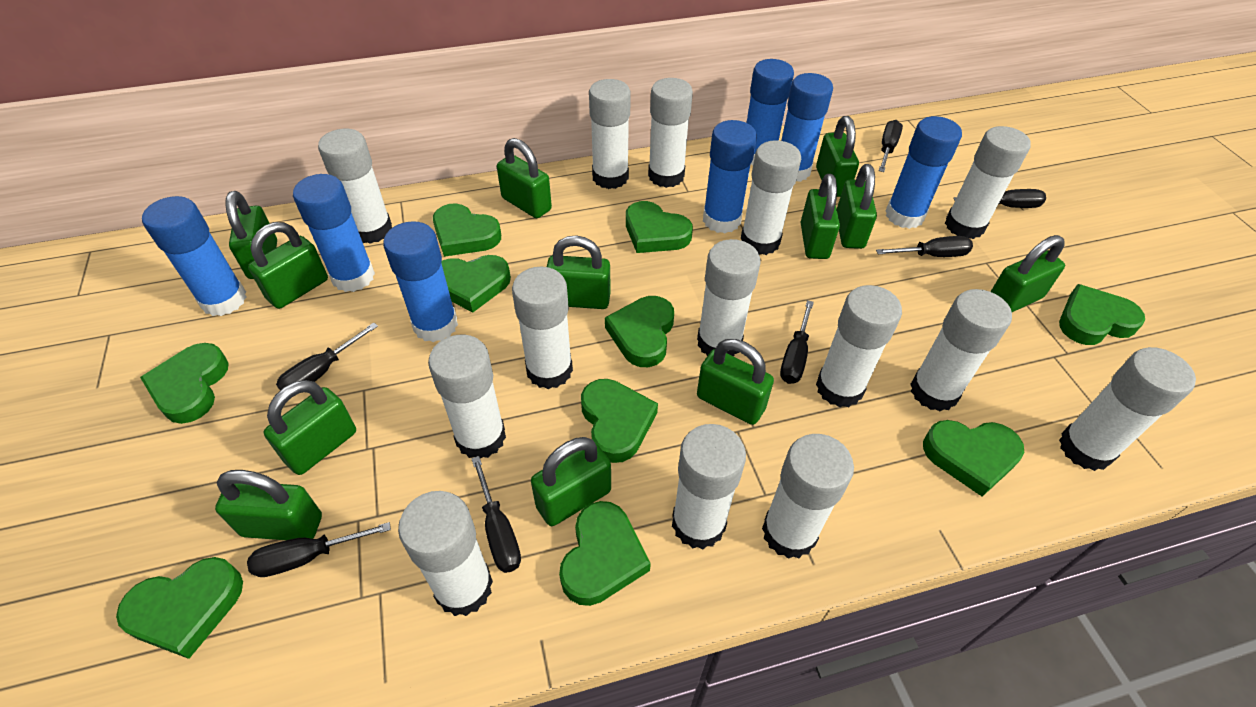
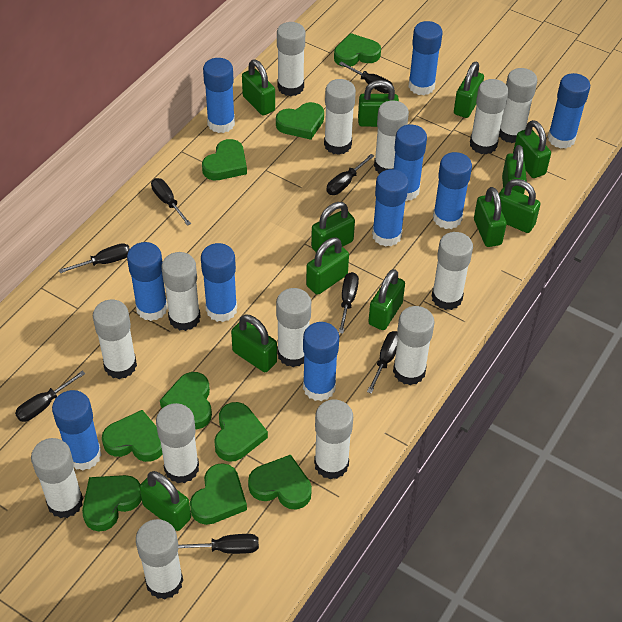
black screwdriver: 7 -> 8
blue glue stick: 7 -> 10
green heart: 10 -> 9

